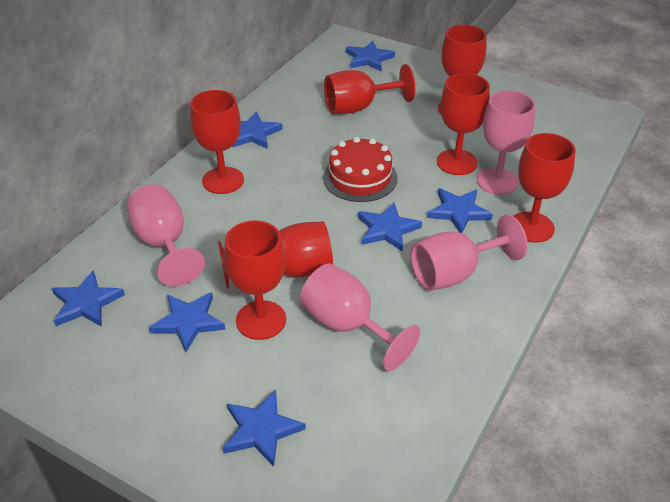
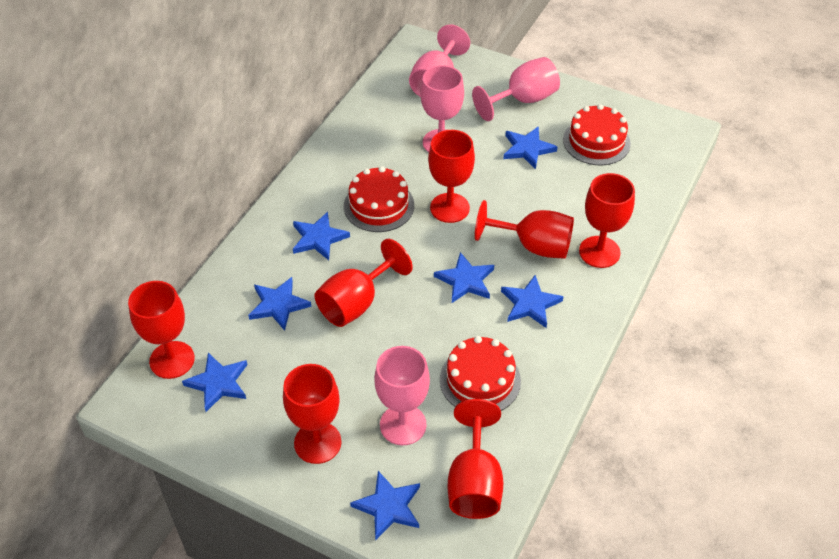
red cake: 1 -> 3

